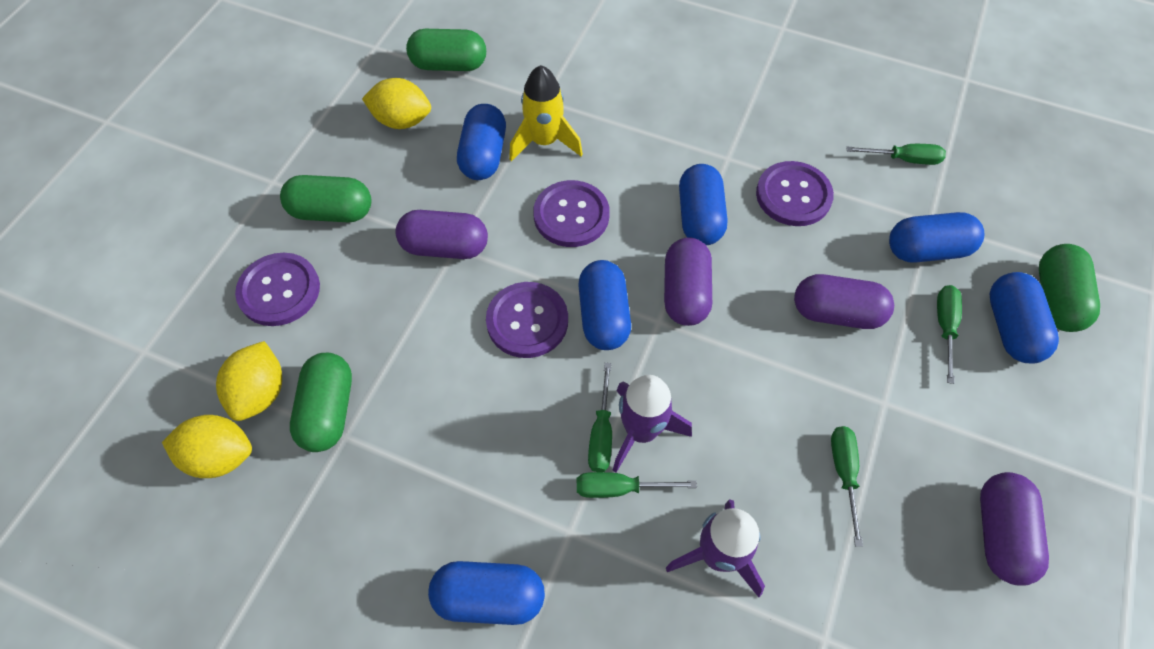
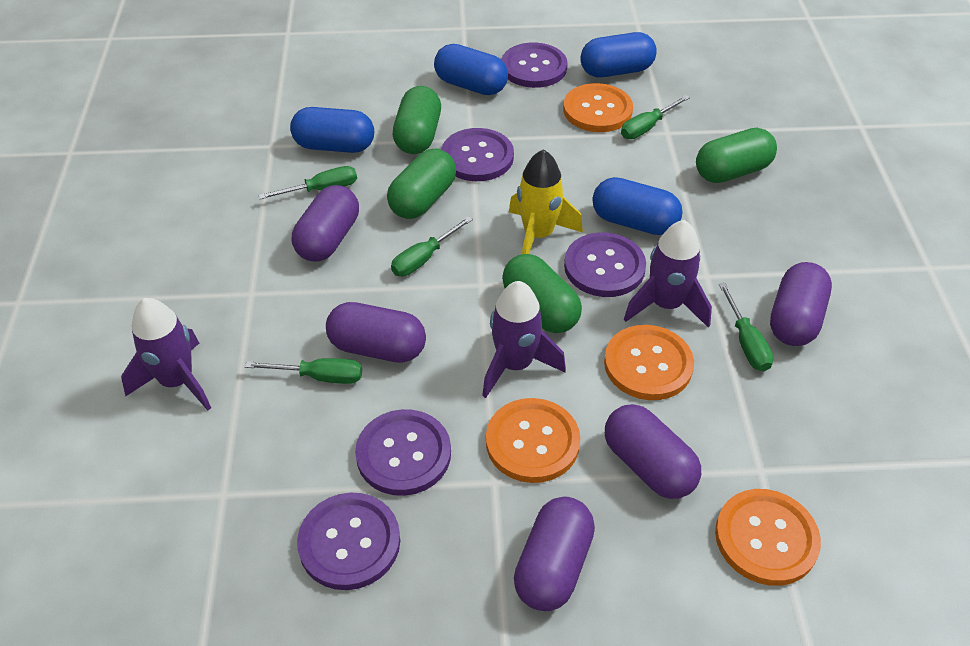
blue capsule: 6 -> 4
orange button: 0 -> 4
purple button: 4 -> 5
purple capsule: 4 -> 5
purple rocket: 2 -> 3
yellow lemon: 3 -> 0

